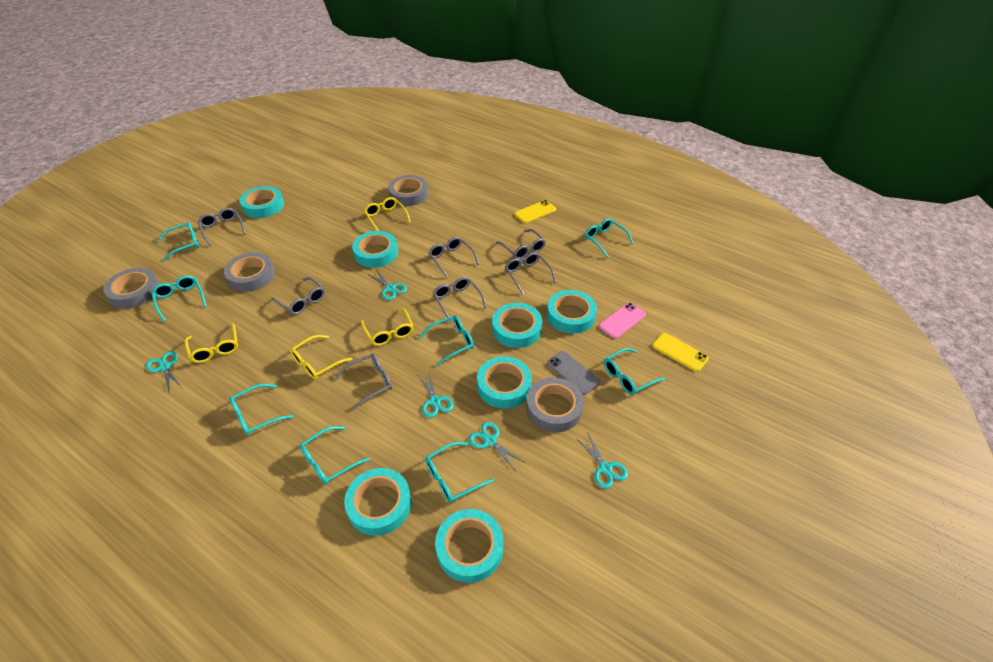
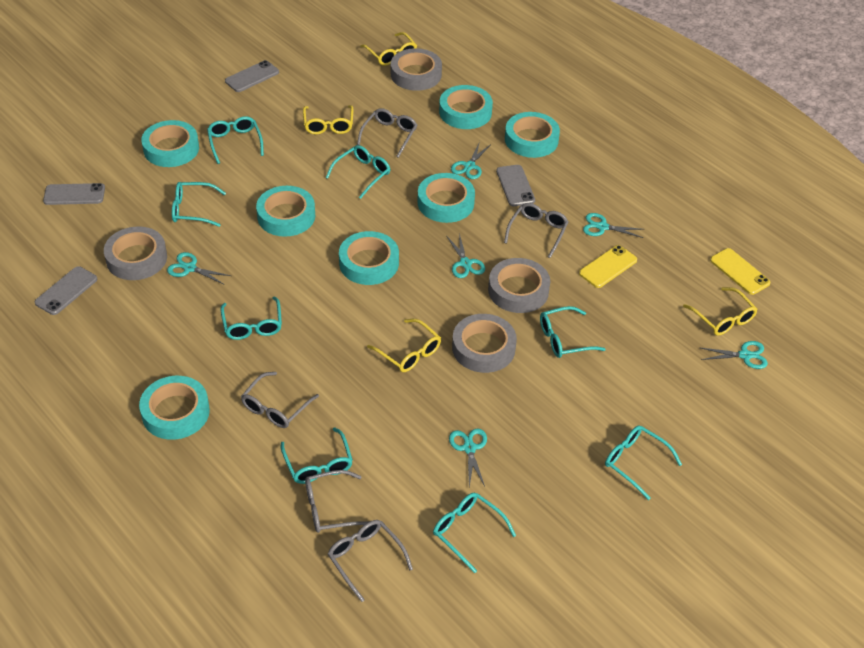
grey glasses: 7 -> 5
grey phone: 1 -> 4
pink phone: 1 -> 0
turquoise scissors: 5 -> 6

